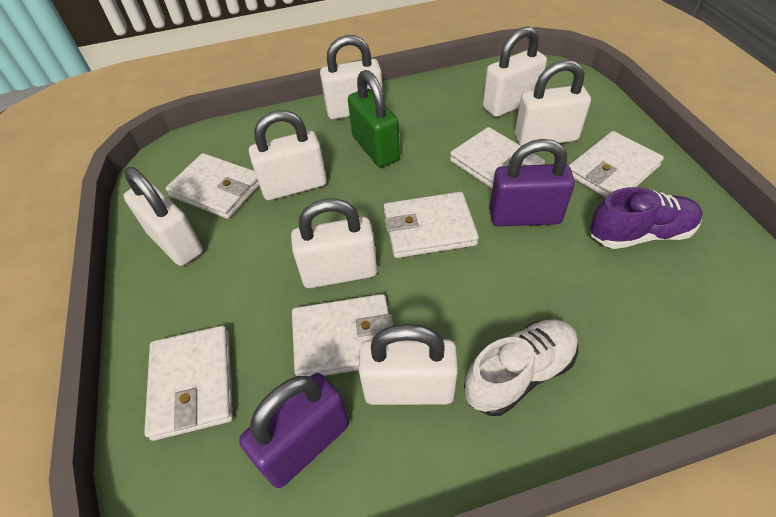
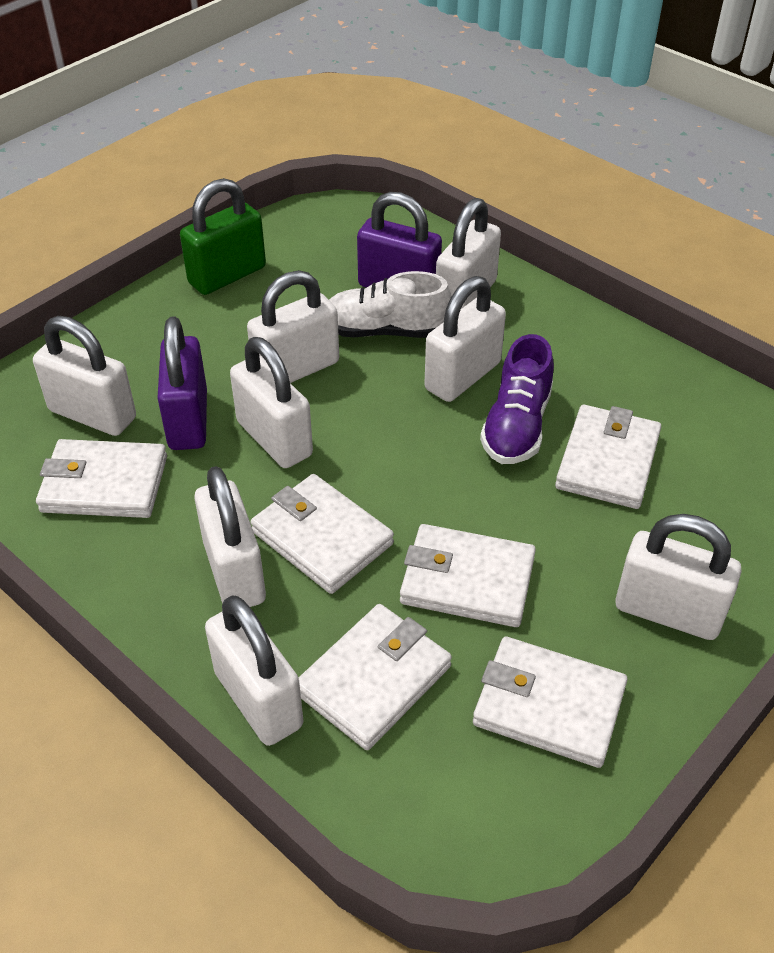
white padlock: 7 -> 8

